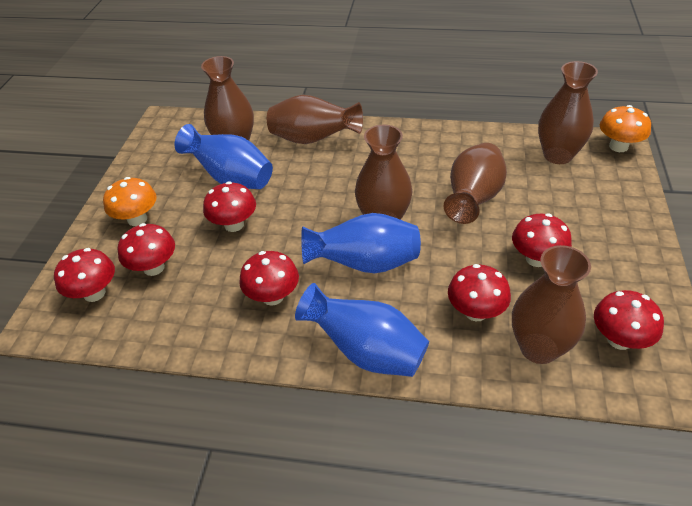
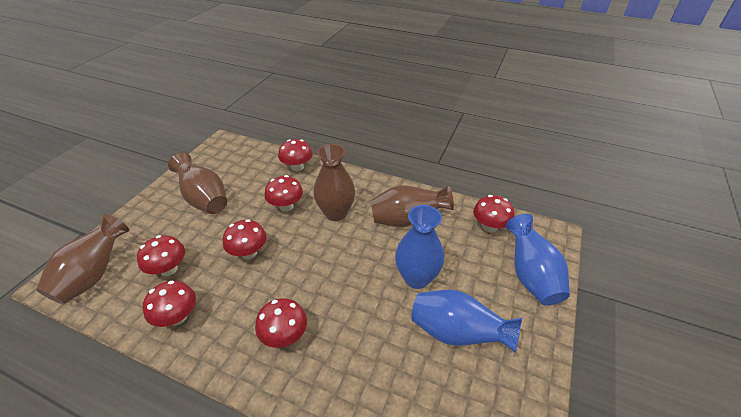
brown vase: 6 -> 4
orange mushroom: 2 -> 0

